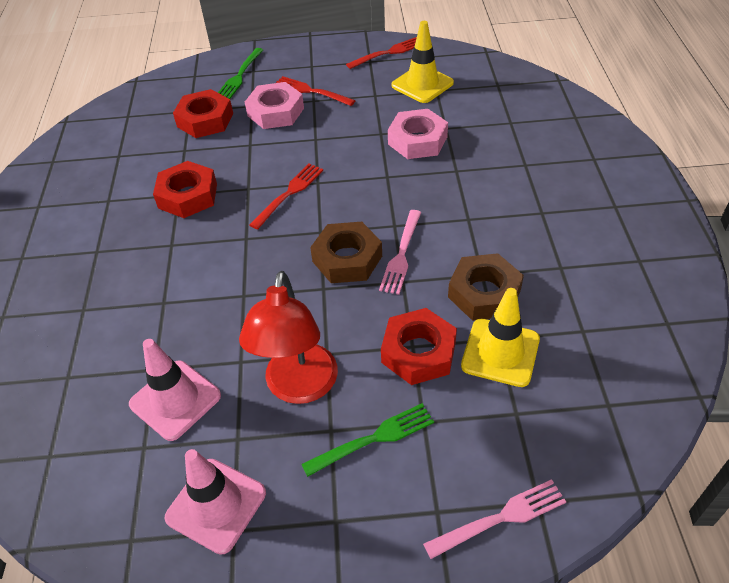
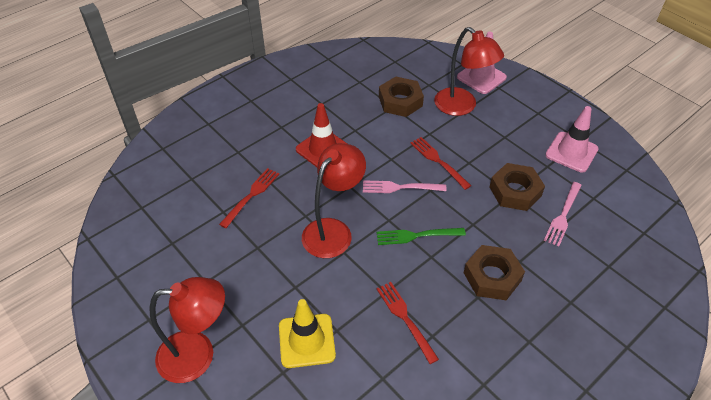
brown nut: 2 -> 3
green fork: 2 -> 1
pink nut: 2 -> 0
red lamp: 1 -> 3
red nut: 3 -> 0
red traffic cone: 0 -> 1
yellow traffic cone: 2 -> 1

